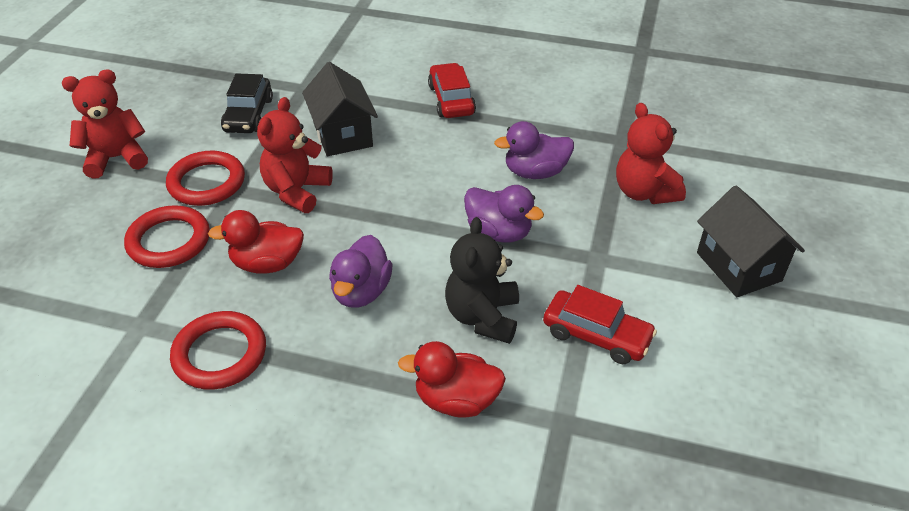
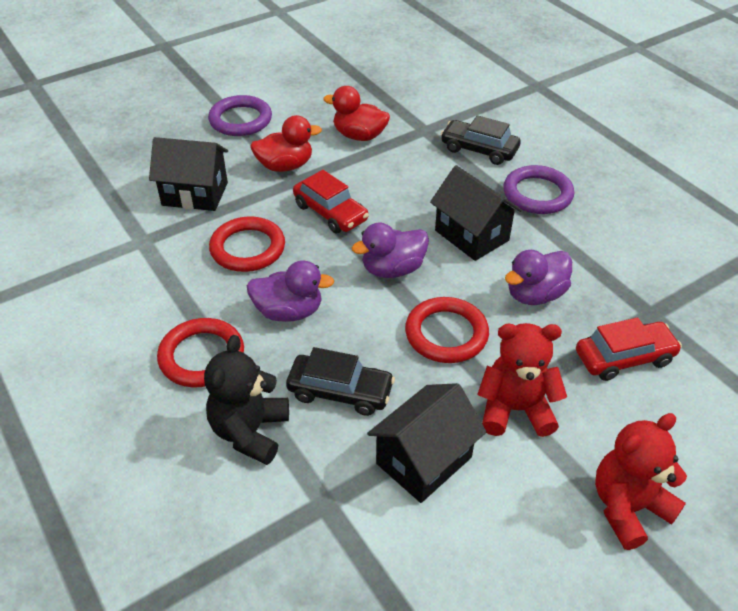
black car: 1 -> 2
black house: 2 -> 3
purple ring: 0 -> 2
red teddy bear: 3 -> 2

